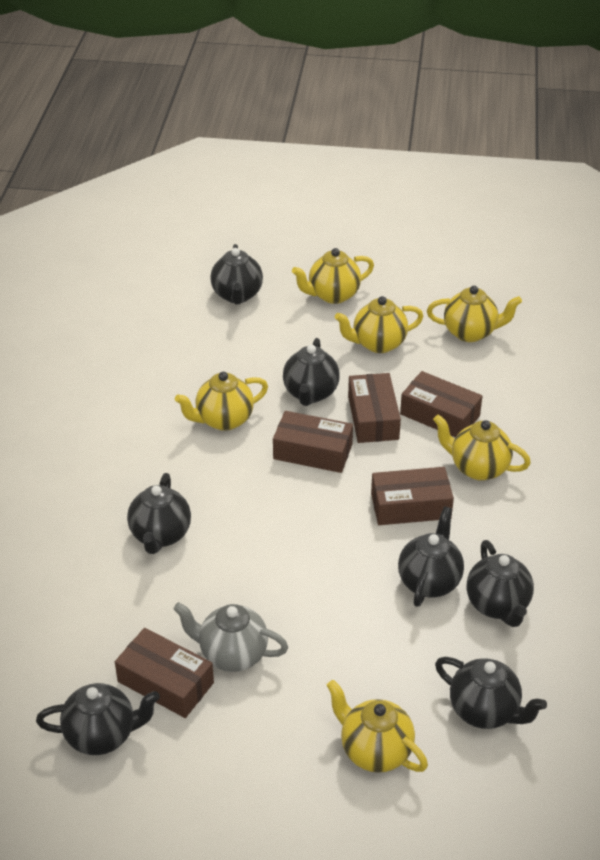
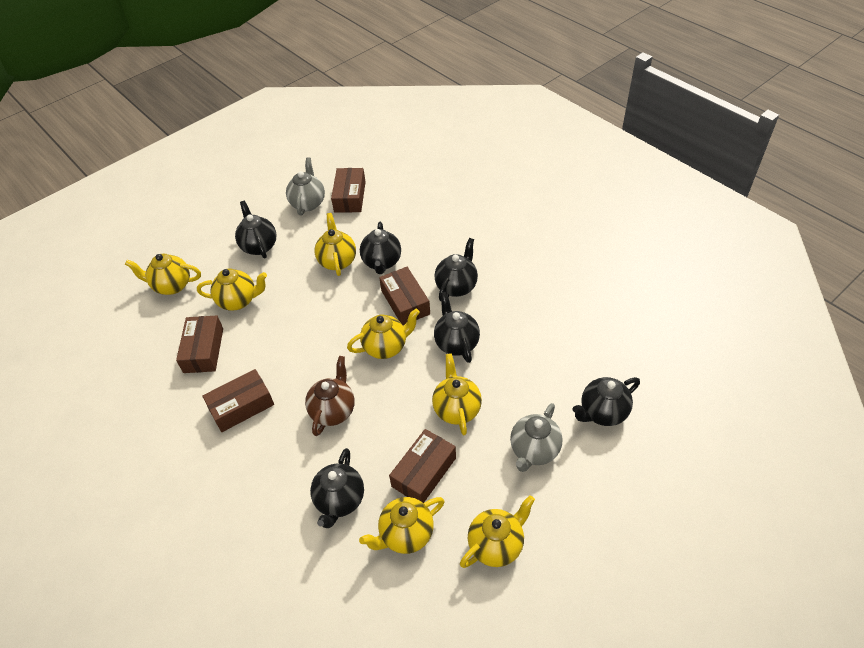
black teapot: 7 -> 6
brown teapot: 0 -> 1
grey teapot: 1 -> 2
yellow teapot: 6 -> 7

